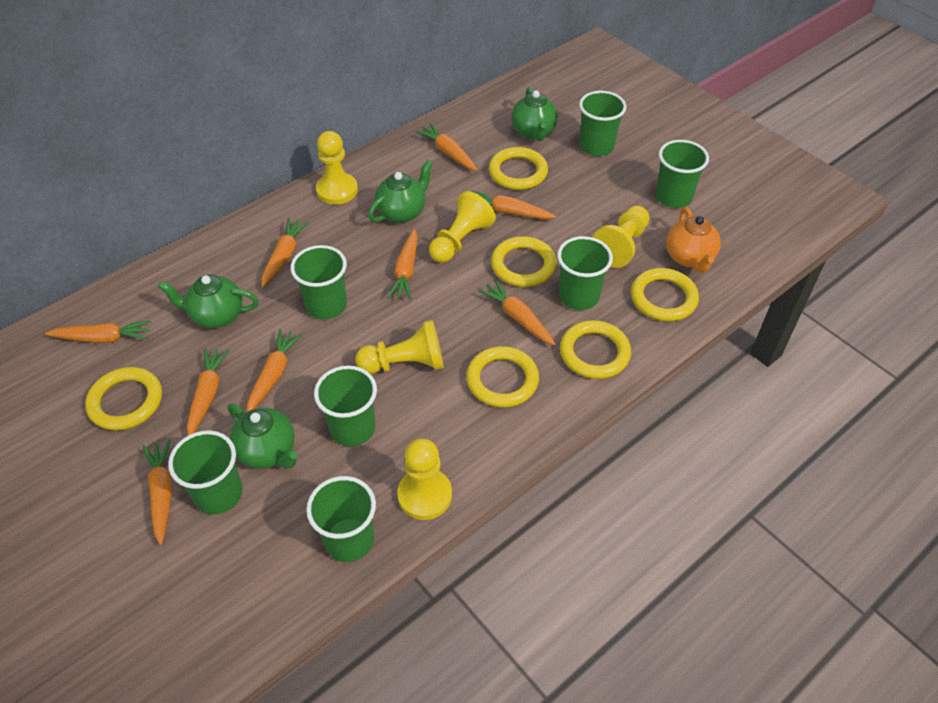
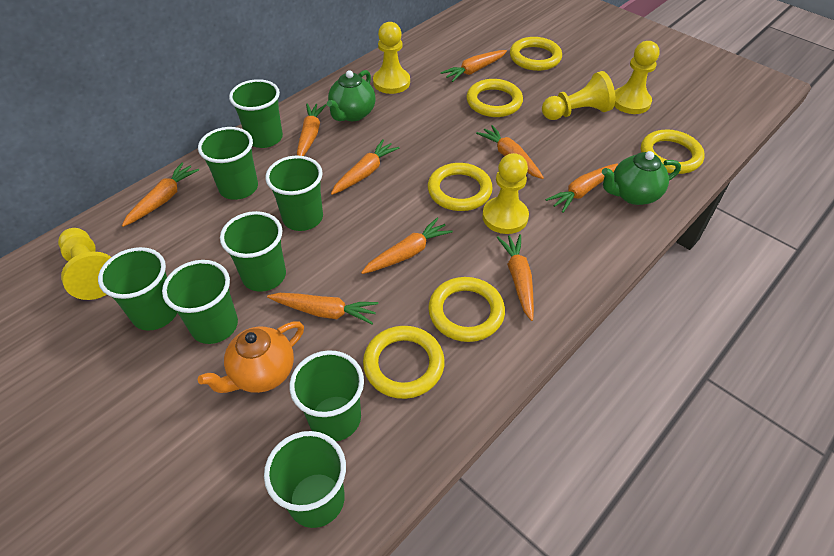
green cup: 7 -> 8
green teapot: 4 -> 2

